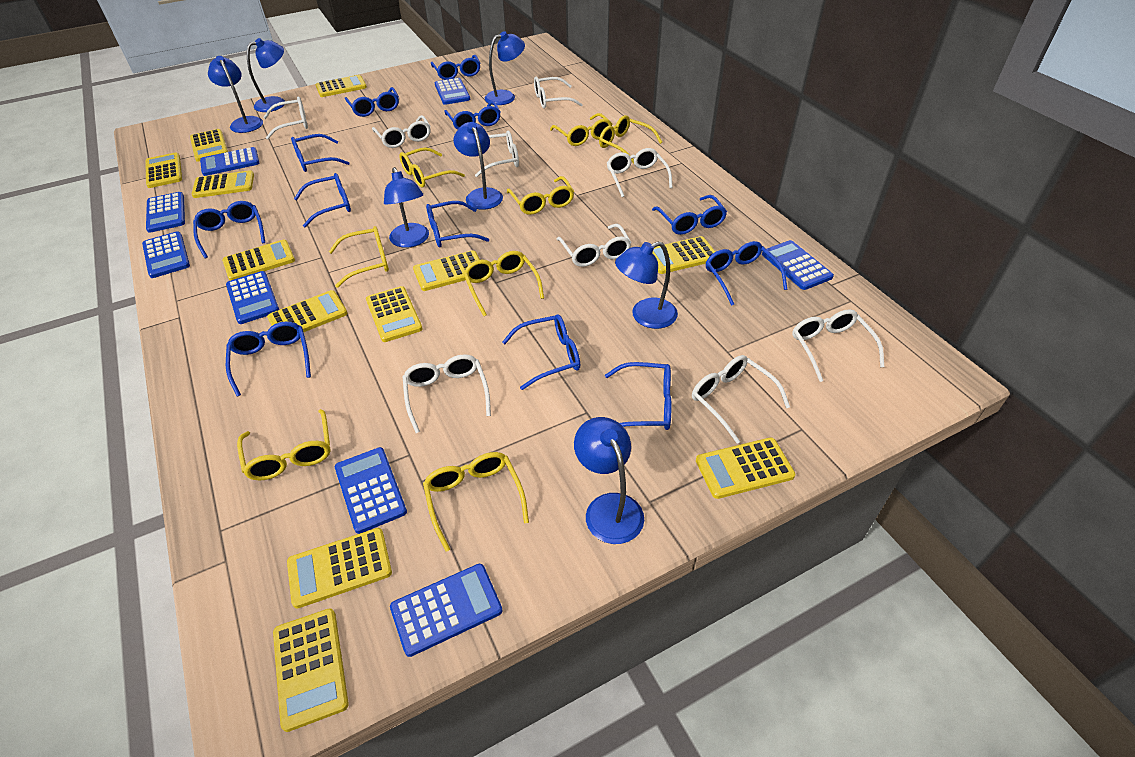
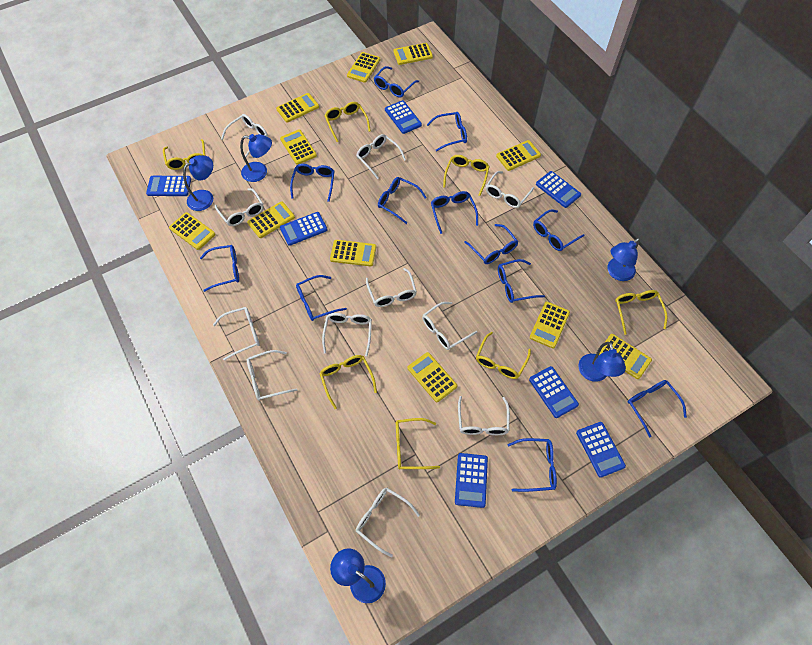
blue calculator: 8 -> 7
blue lamp: 7 -> 5
white glasses: 9 -> 11
yellow calculator: 12 -> 11
yellow glasses: 8 -> 7

